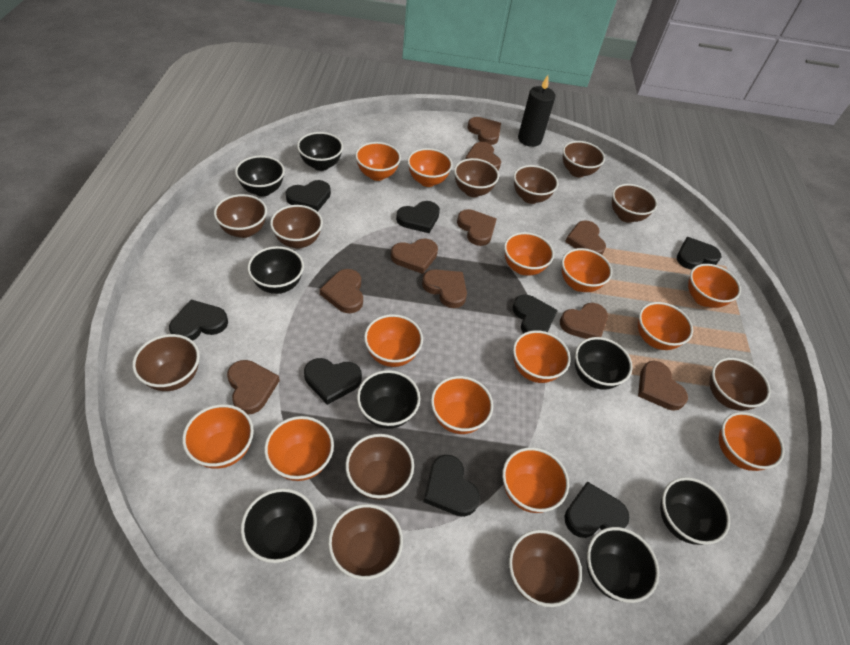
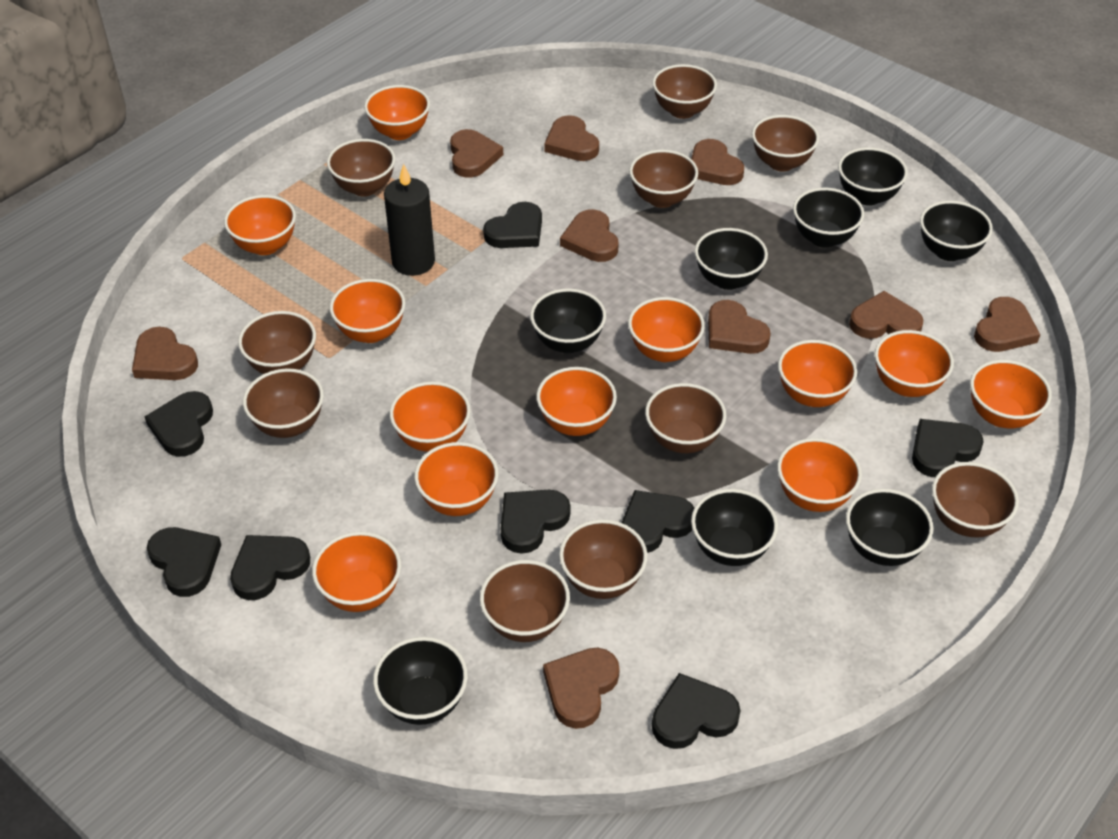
brown bowl: 11 -> 10
brown heart: 10 -> 9
orange bowl: 13 -> 12

